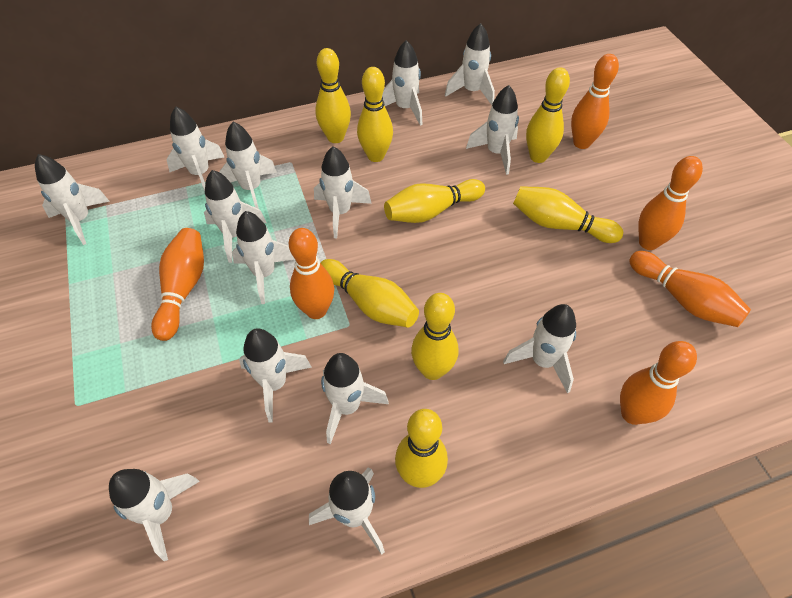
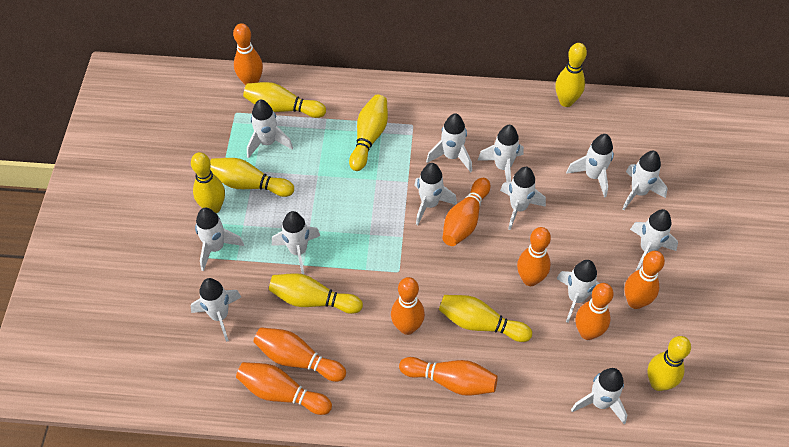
orange bowling pin: 6 -> 9
white rocket: 14 -> 13

